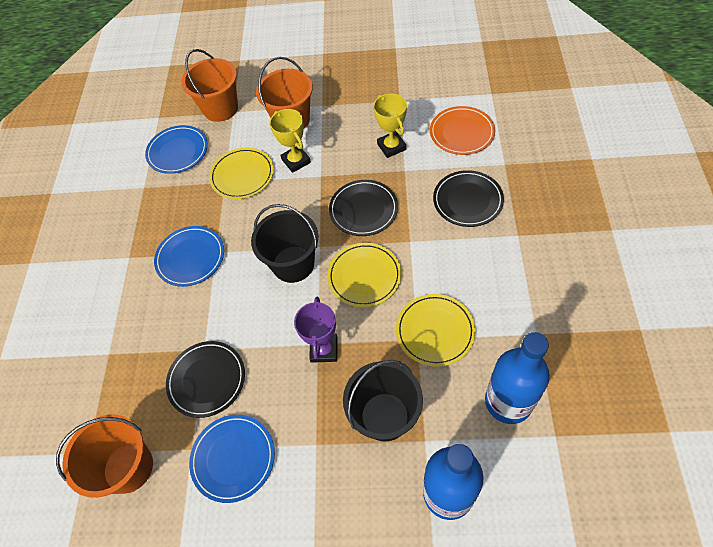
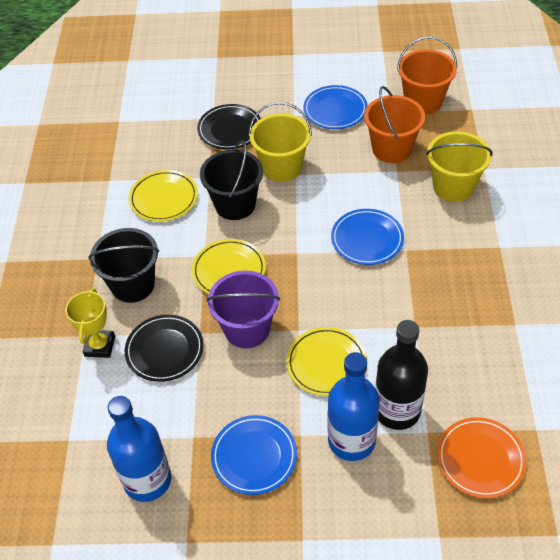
black bottle: 0 -> 1
black plate: 3 -> 2
orange bucket: 3 -> 2
purple bucket: 0 -> 1
purple trophy: 1 -> 0
yellow bucket: 0 -> 2
yellow trophy: 2 -> 1

